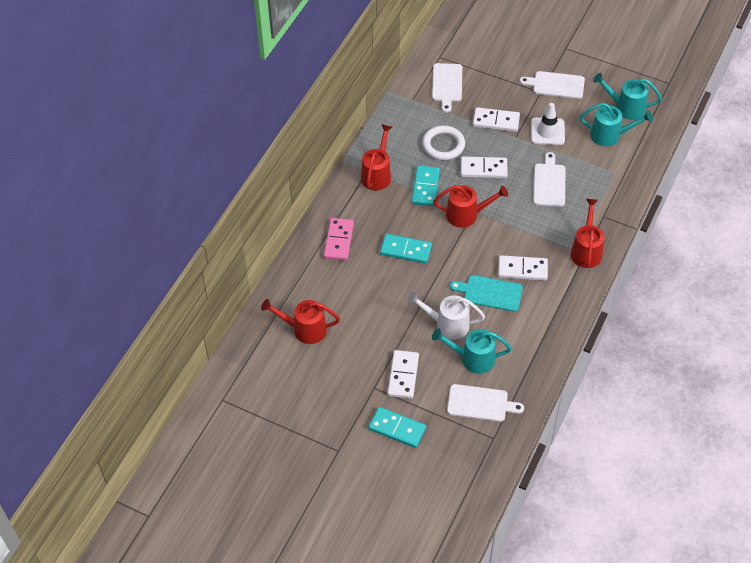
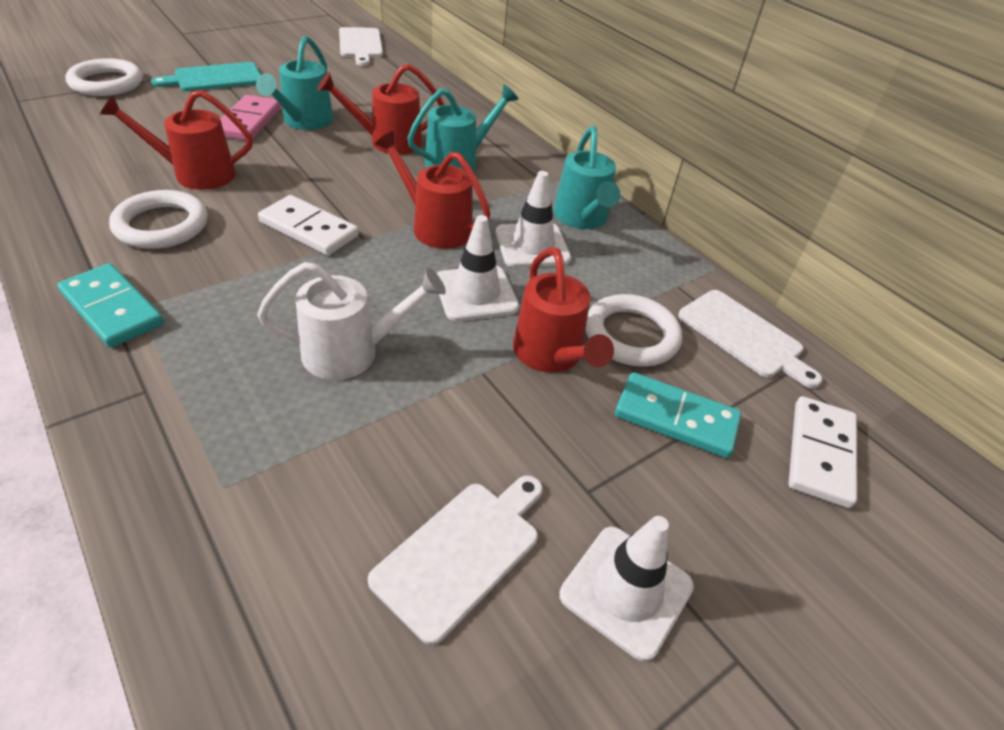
turquoise domino: 3 -> 2
white cutting board: 4 -> 3
white domino: 4 -> 2
white ring: 1 -> 3
white traffic cone: 1 -> 3

